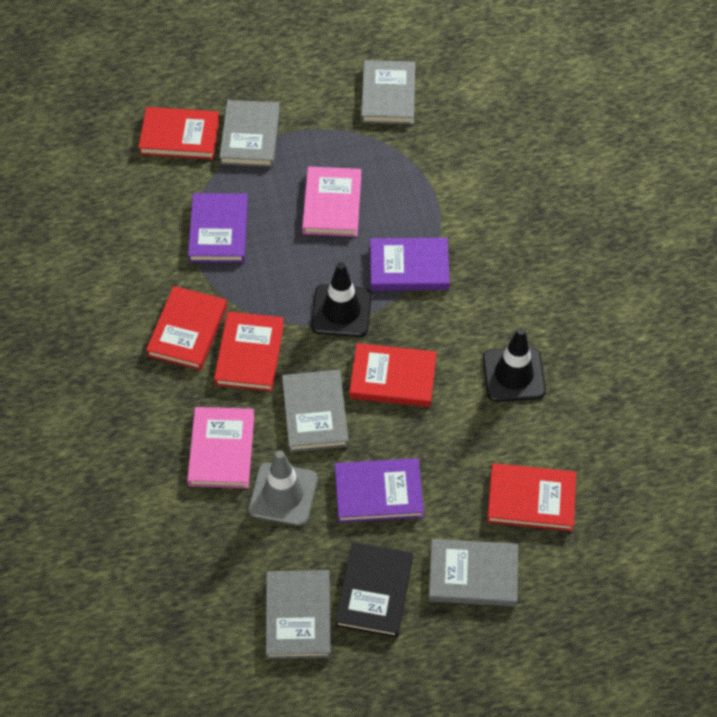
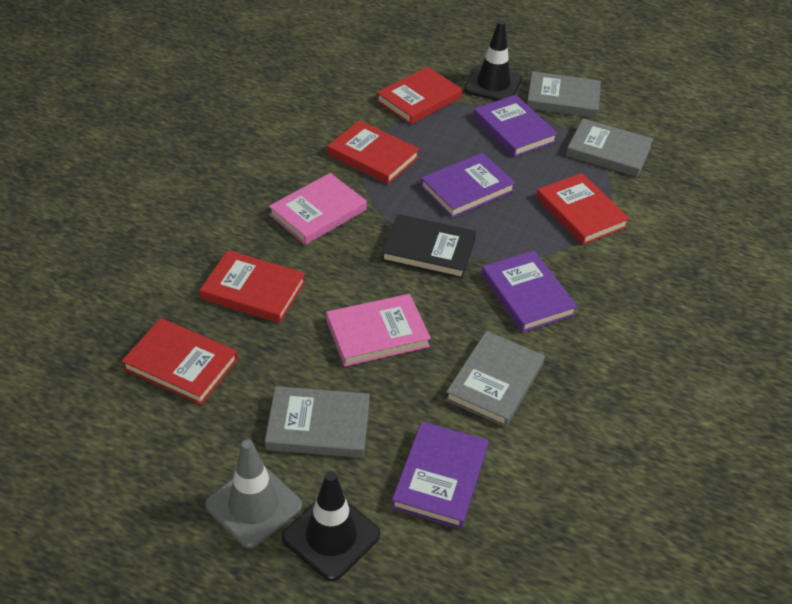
grey book: 5 -> 4
purple book: 3 -> 4

